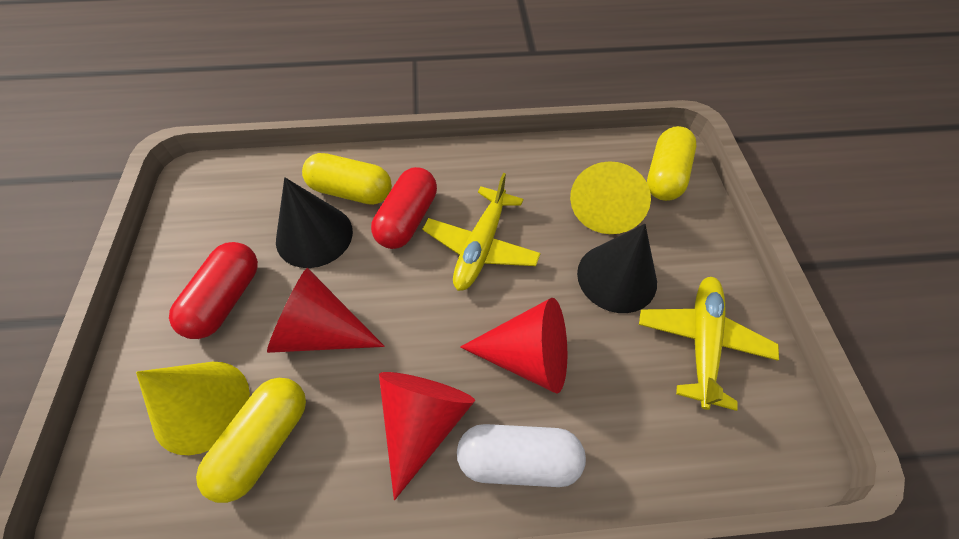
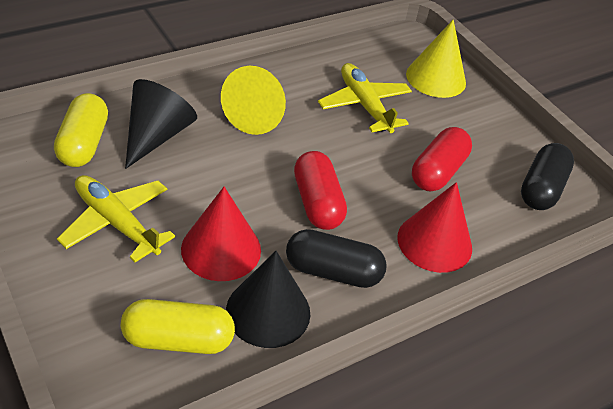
black capsule: 0 -> 2
red cone: 3 -> 2
white capsule: 1 -> 0
yellow capsule: 3 -> 2

